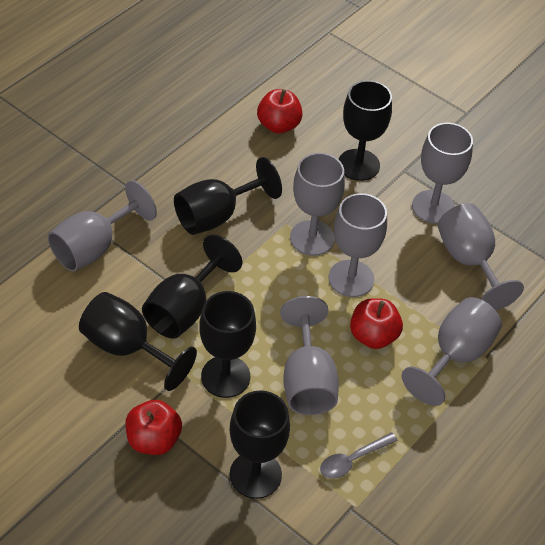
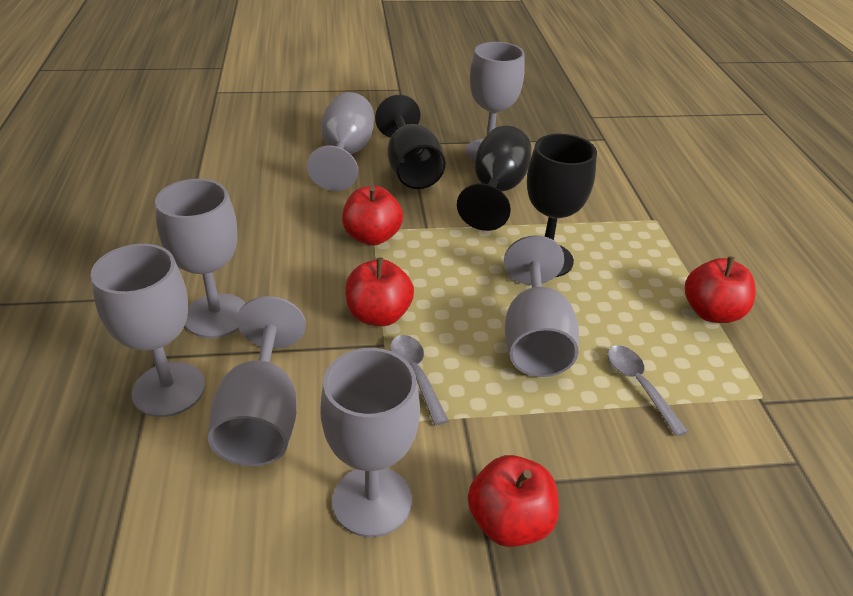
black goblet: 6 -> 3
grey spoon: 1 -> 2
red apple: 3 -> 4

